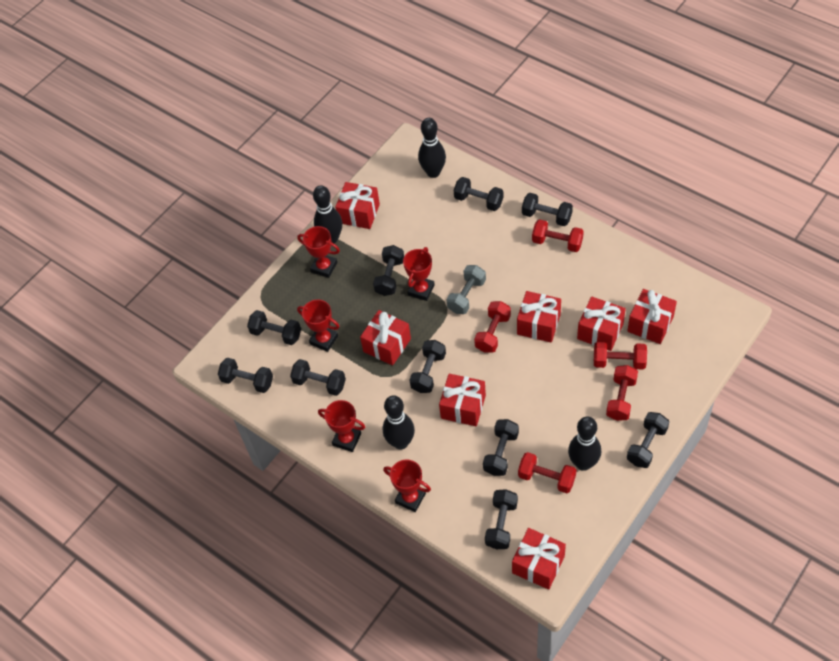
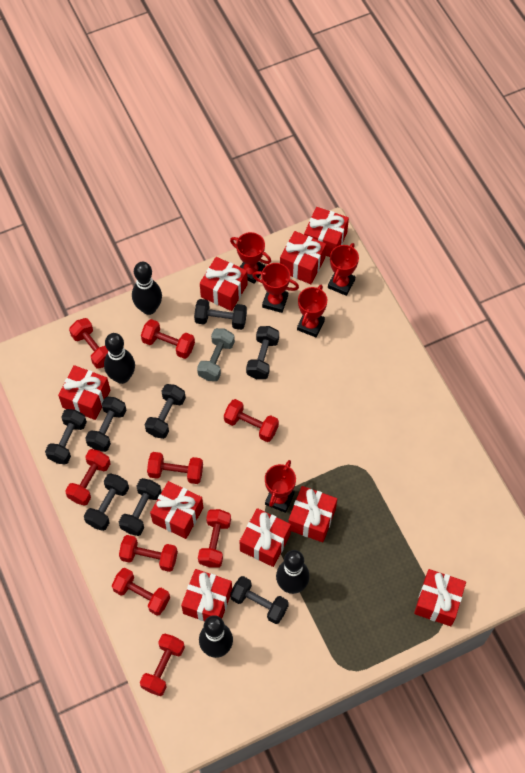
black dumbbell: 10 -> 8
red dumbbell: 5 -> 9
red gift: 7 -> 9

